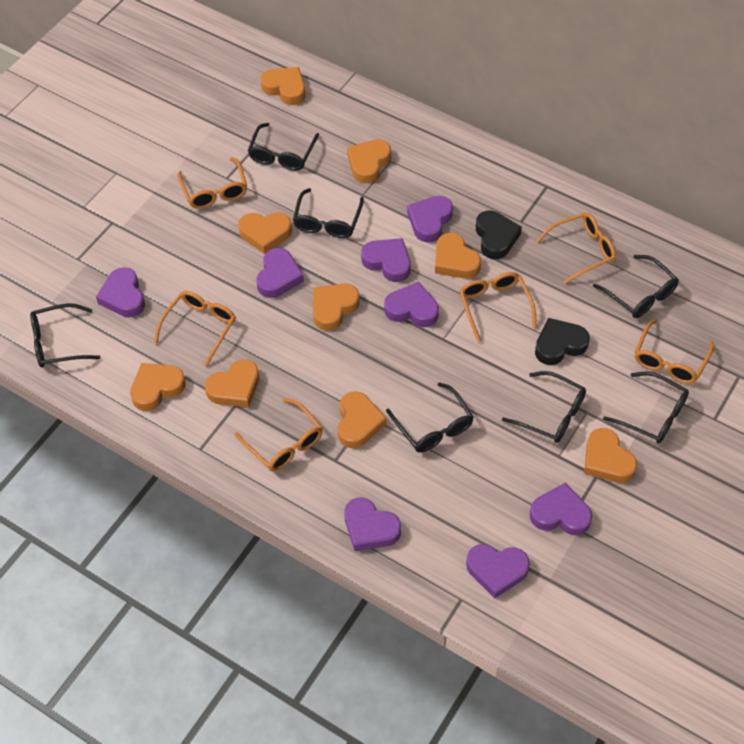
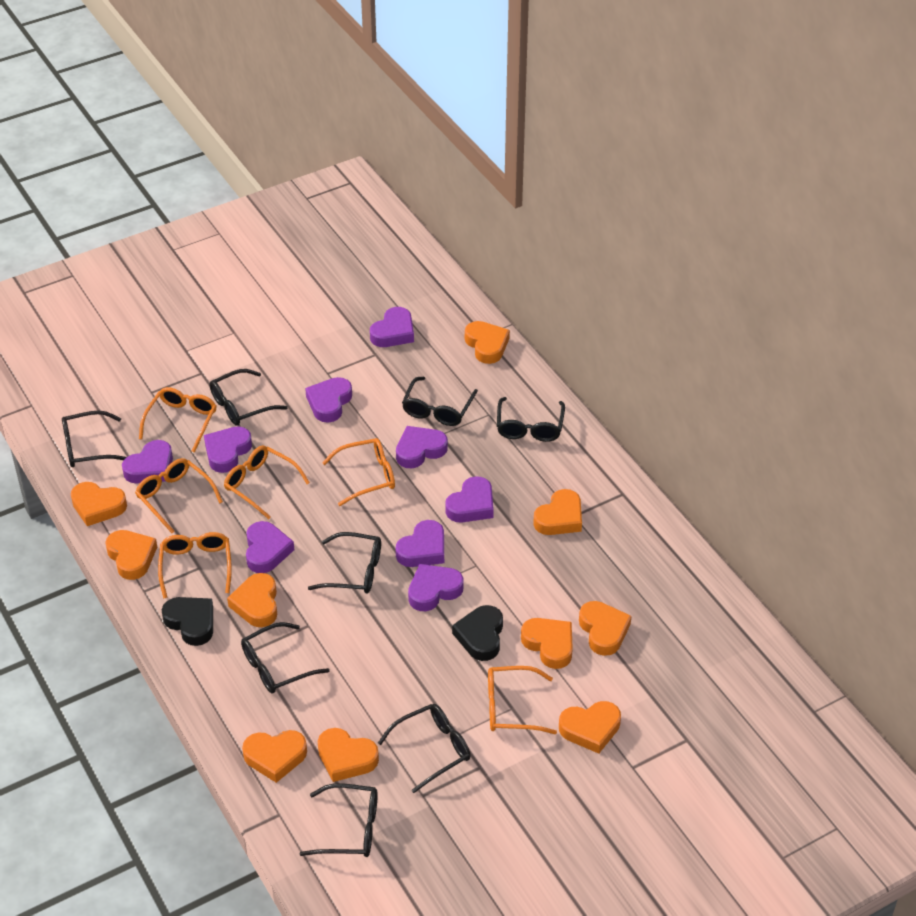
black glasses: 7 -> 8
orange heart: 9 -> 10
purple heart: 8 -> 9

